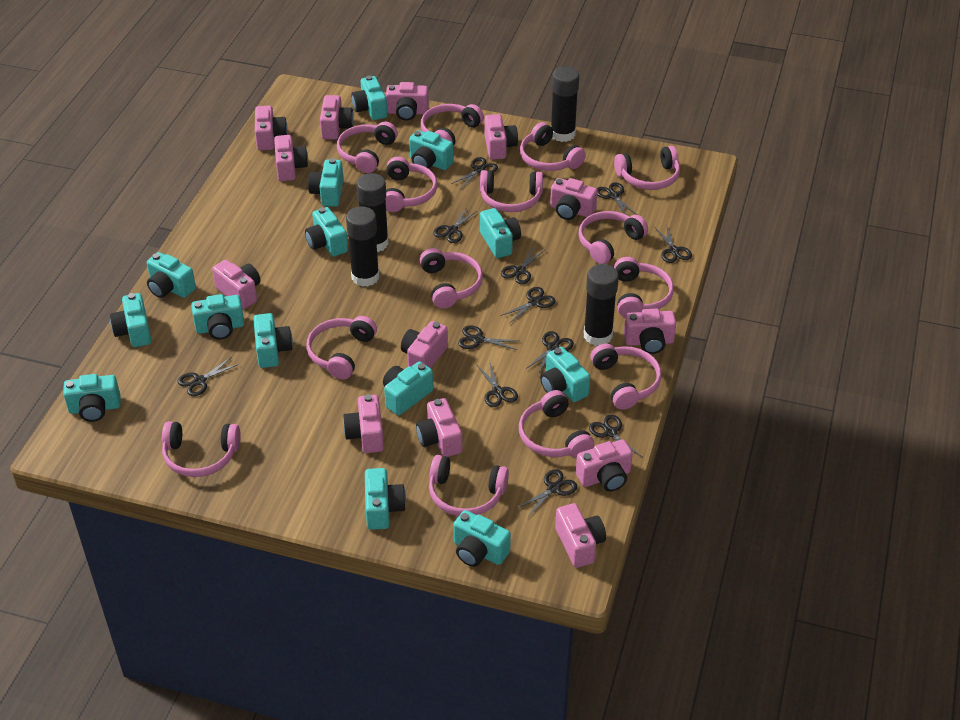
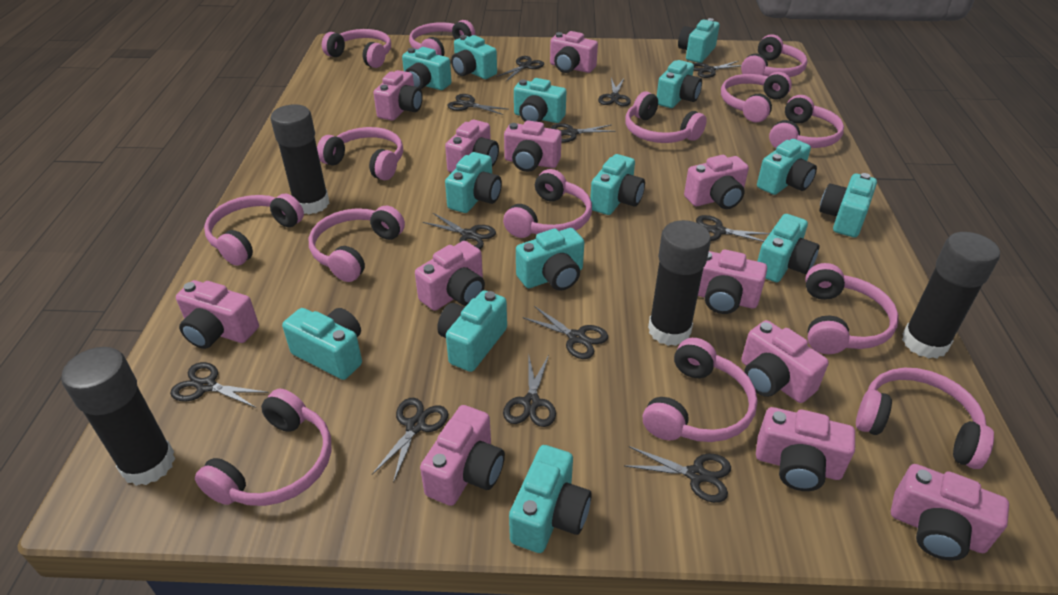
pink camera: 13 -> 12

